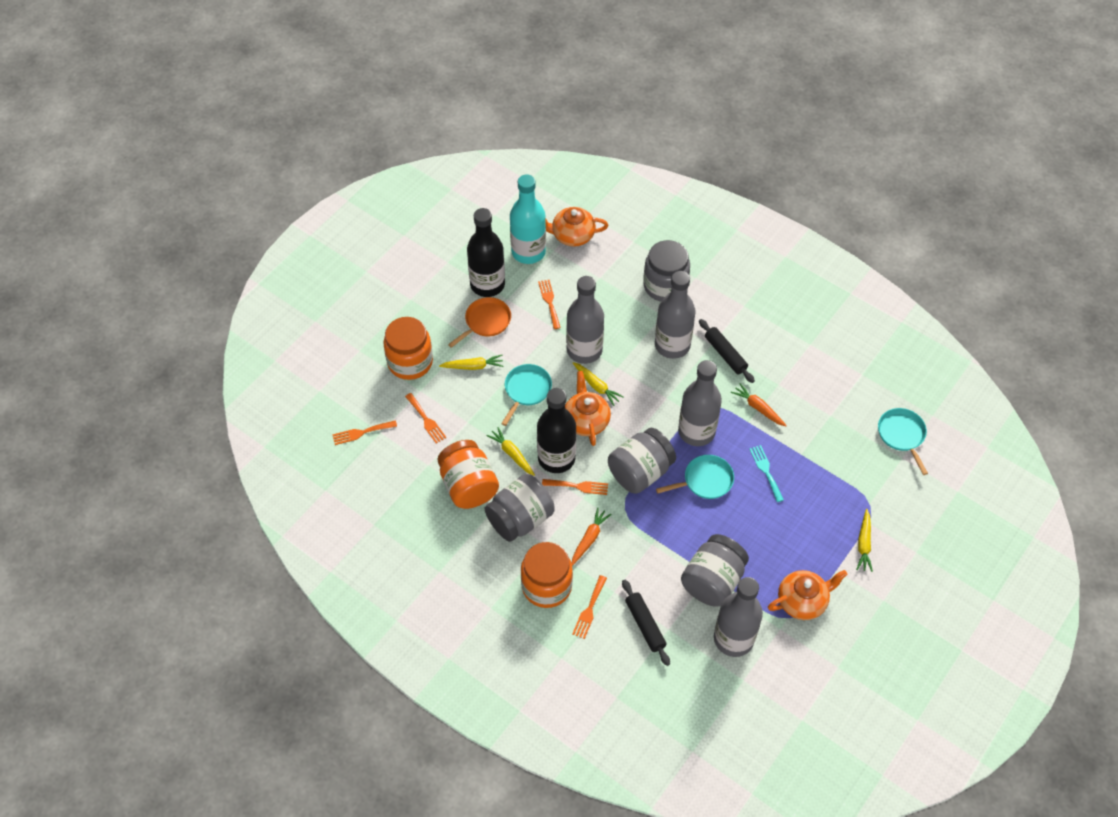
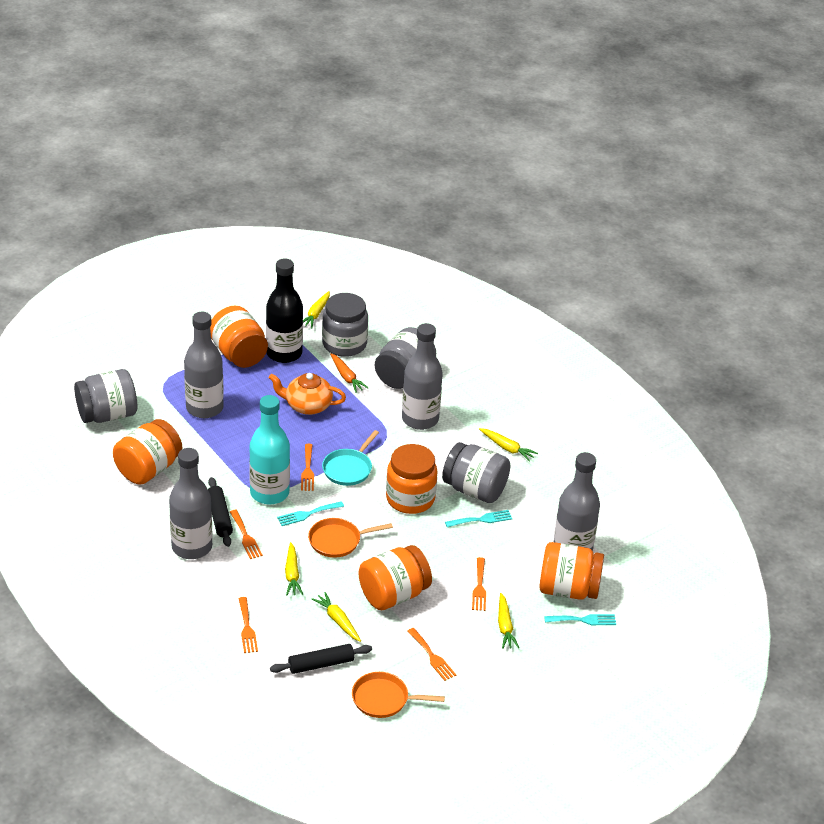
black bottle: 2 -> 1
orange carrot: 2 -> 1
orange jar: 3 -> 5
orange pan: 1 -> 2
orange teapot: 3 -> 1
turquoise fork: 1 -> 3
turquoise pan: 3 -> 1
yellow carrot: 4 -> 5

